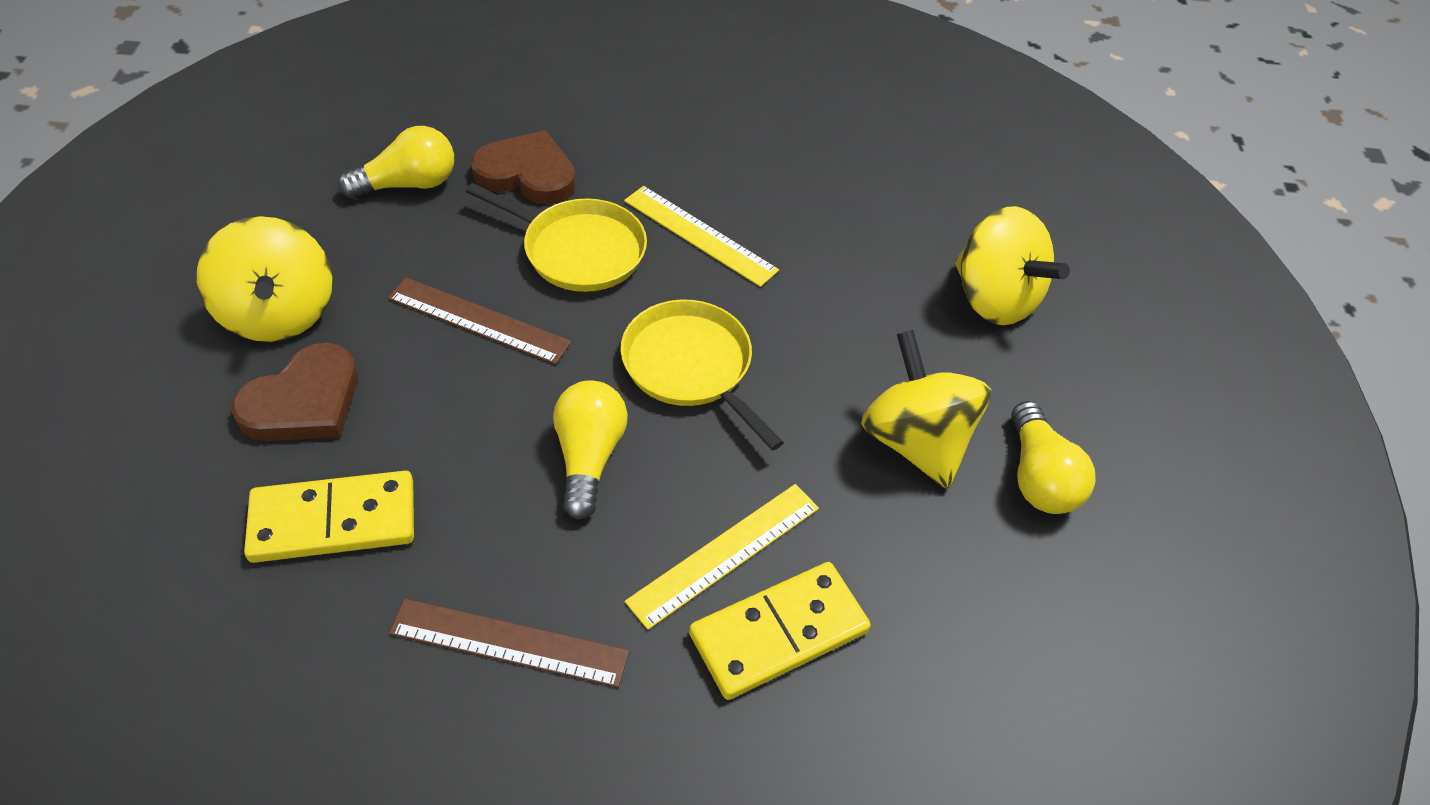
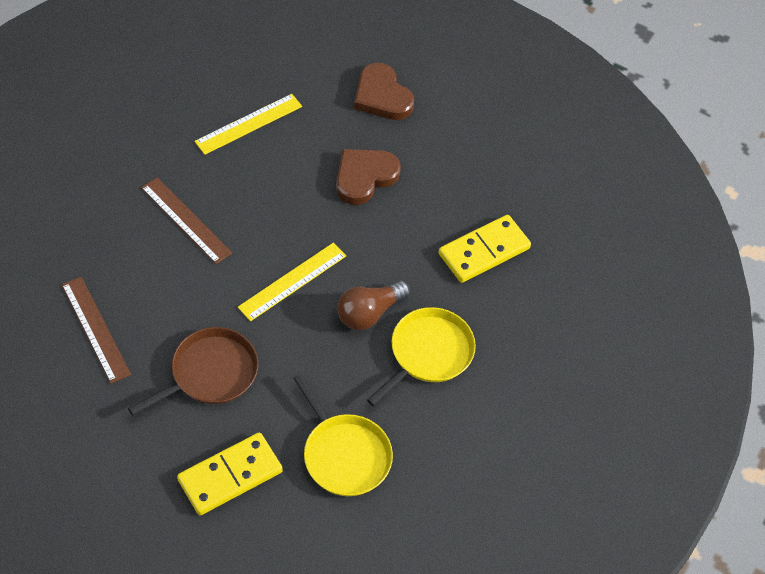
brown light bulb: 0 -> 1
brown pan: 0 -> 1
yellow light bulb: 3 -> 0
yellow spinning top: 3 -> 0

